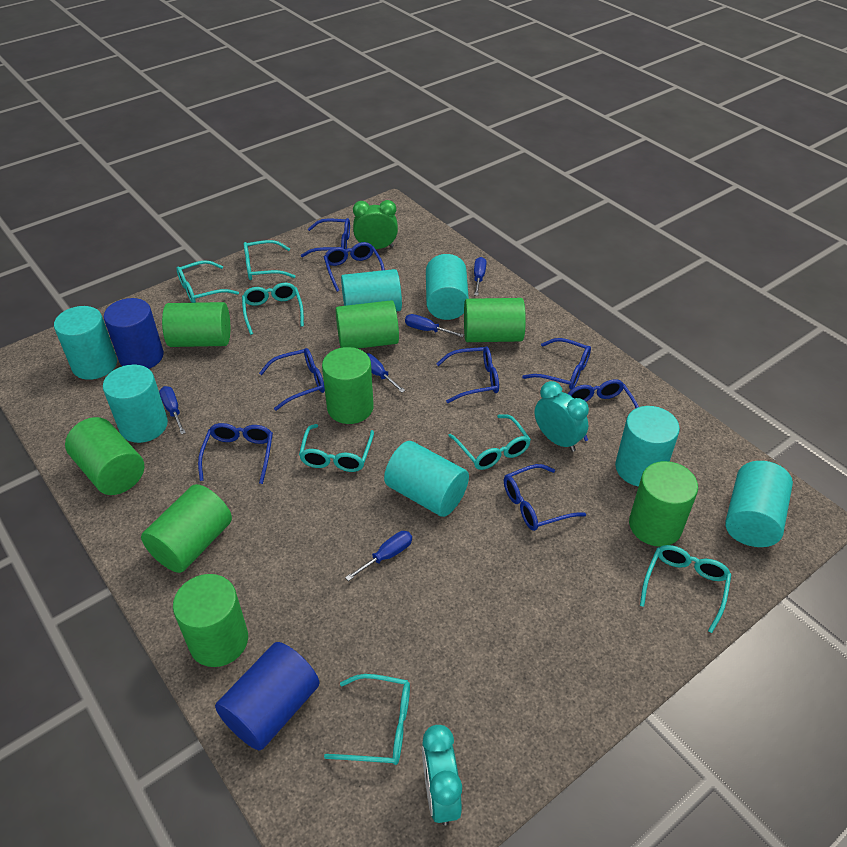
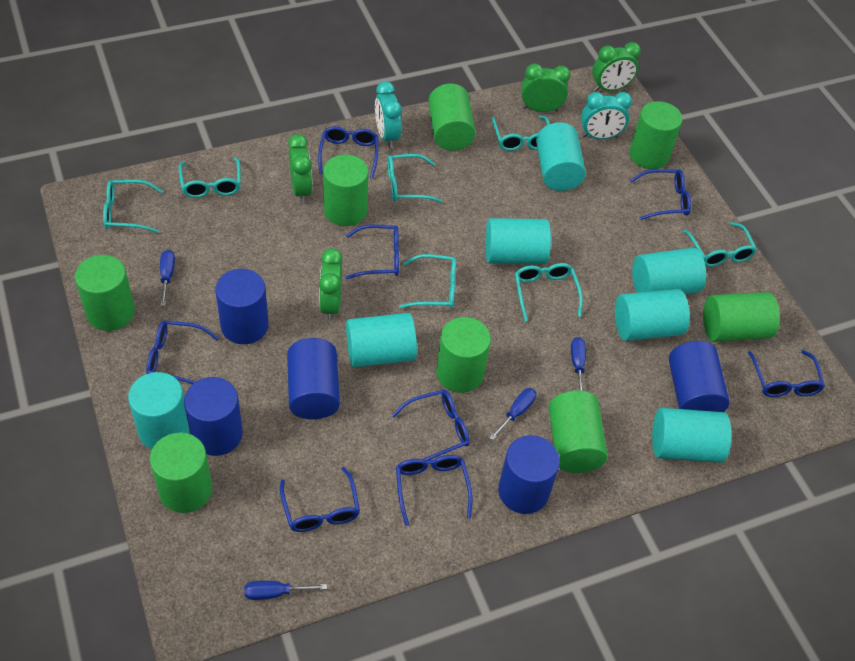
blue cylinder: 2 -> 5
blue screwdriver: 5 -> 4
green clock: 1 -> 4

